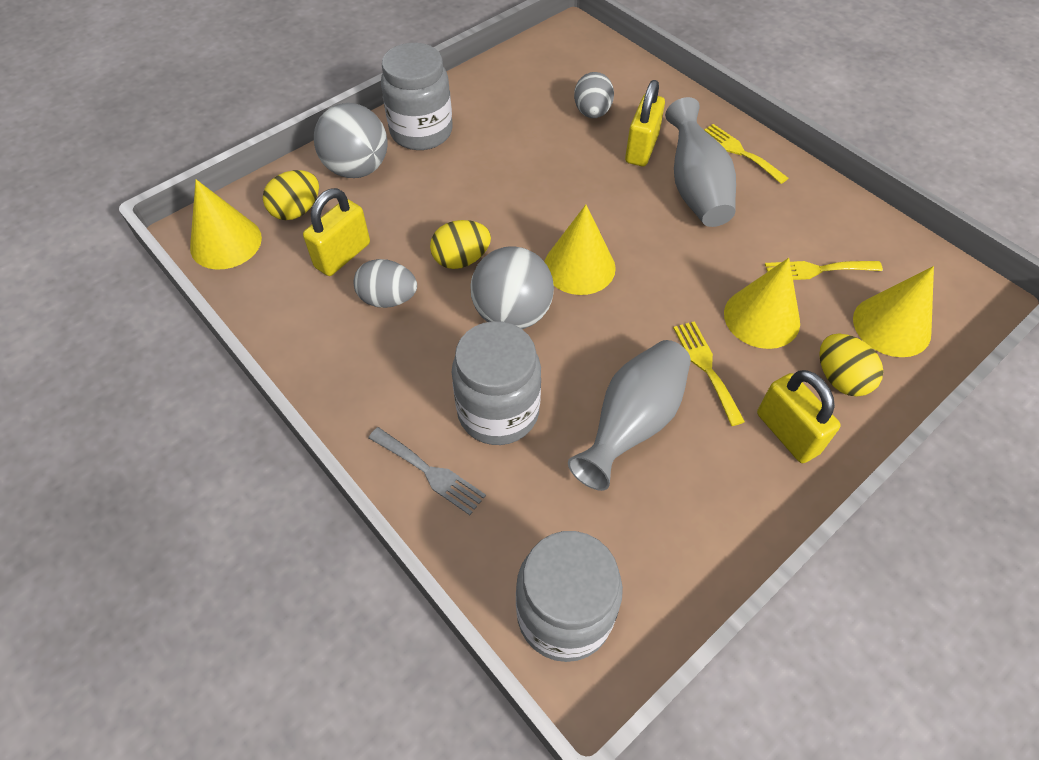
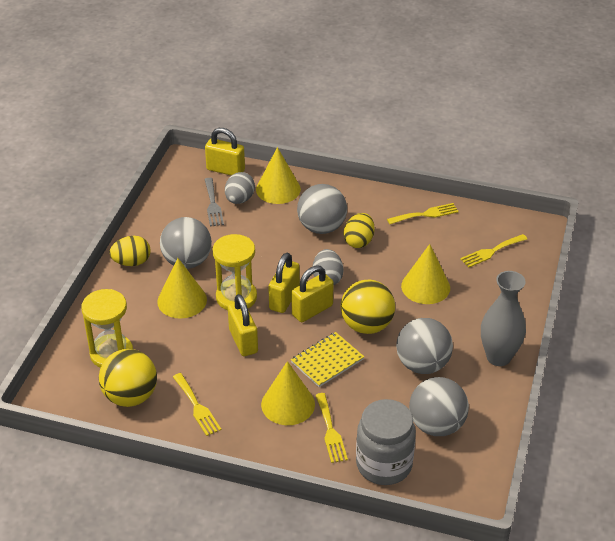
grey ball: 2 -> 4
grey jar: 3 -> 1
grey vase: 2 -> 1
yellow ball: 0 -> 2
yellow egg: 3 -> 2
yellow fork: 3 -> 4
yellow hourglass: 0 -> 2
yellow notebook: 0 -> 1
yellow padlock: 3 -> 4

